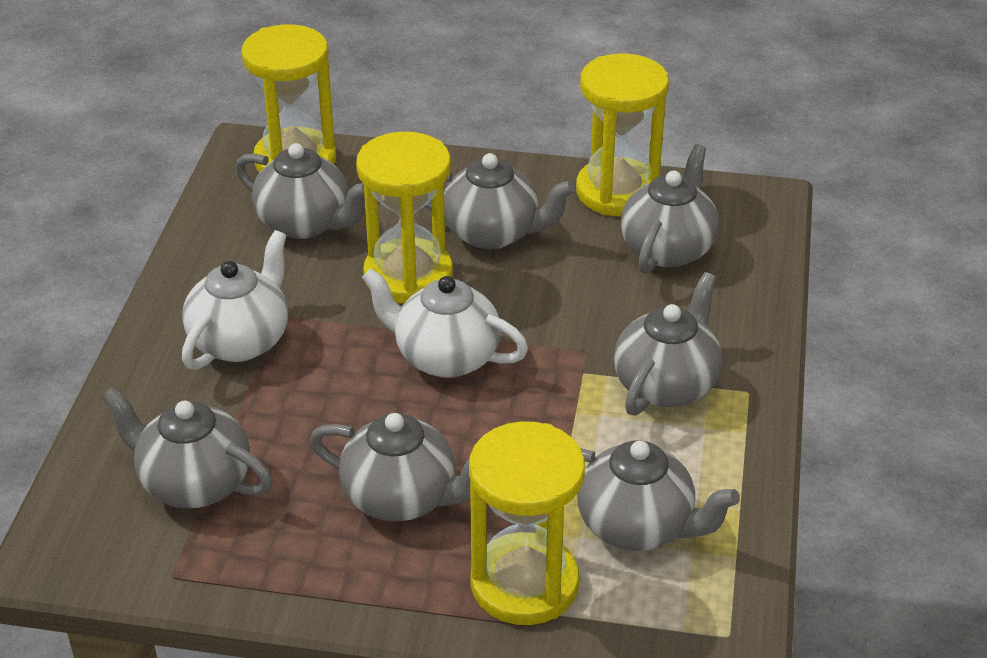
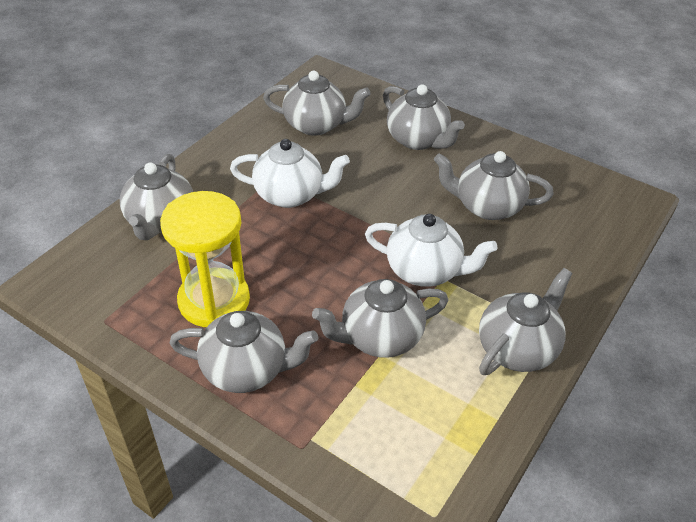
yellow hourglass: 4 -> 1

